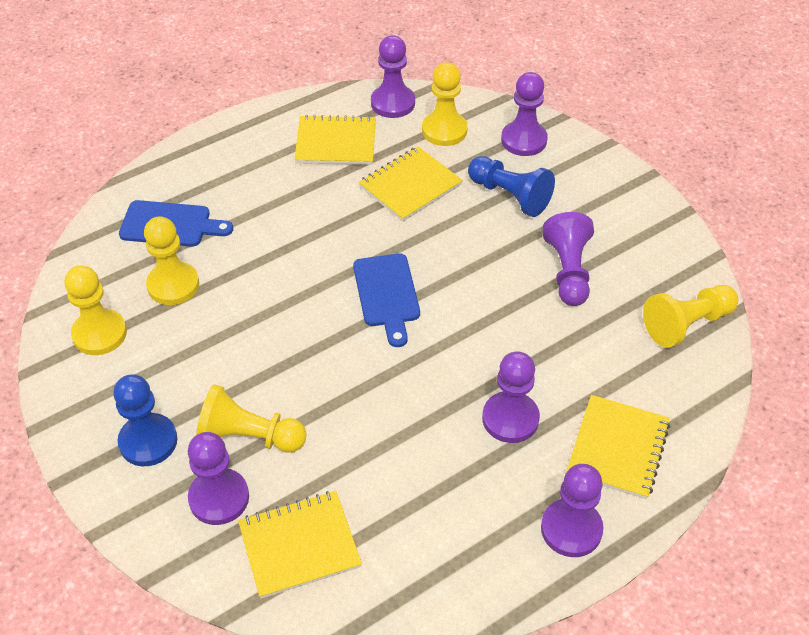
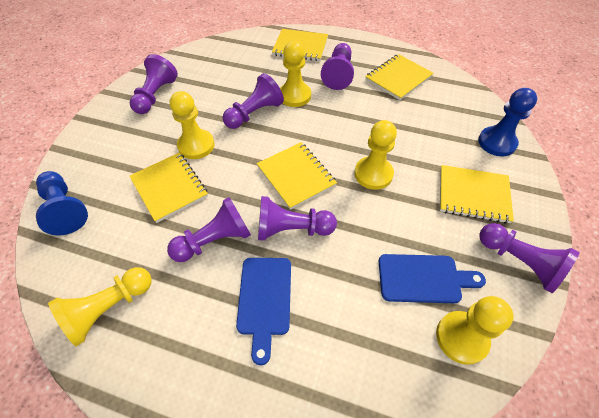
yellow notebook: 4 -> 5

